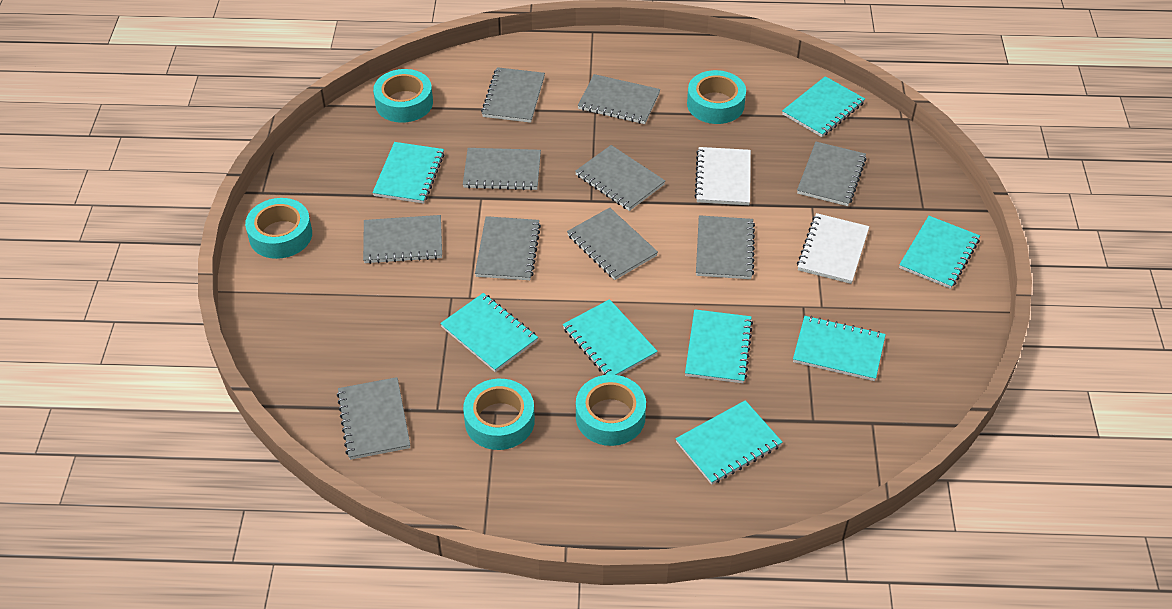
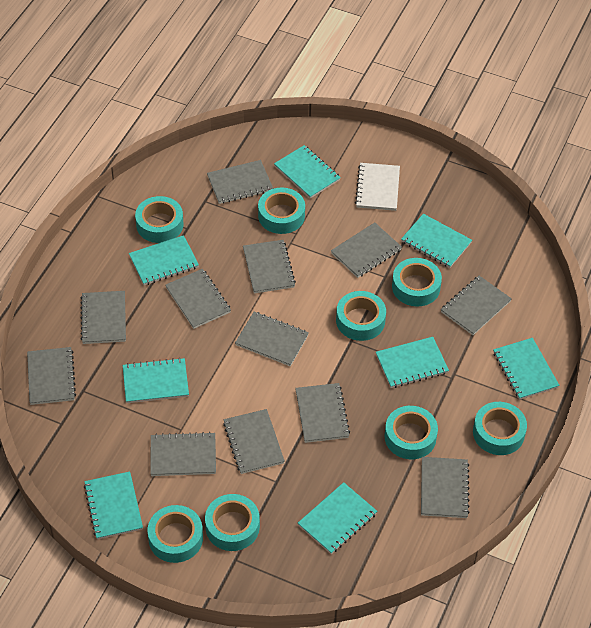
grey notebook: 10 -> 12
turquoise tape: 5 -> 8
white notebook: 2 -> 1

